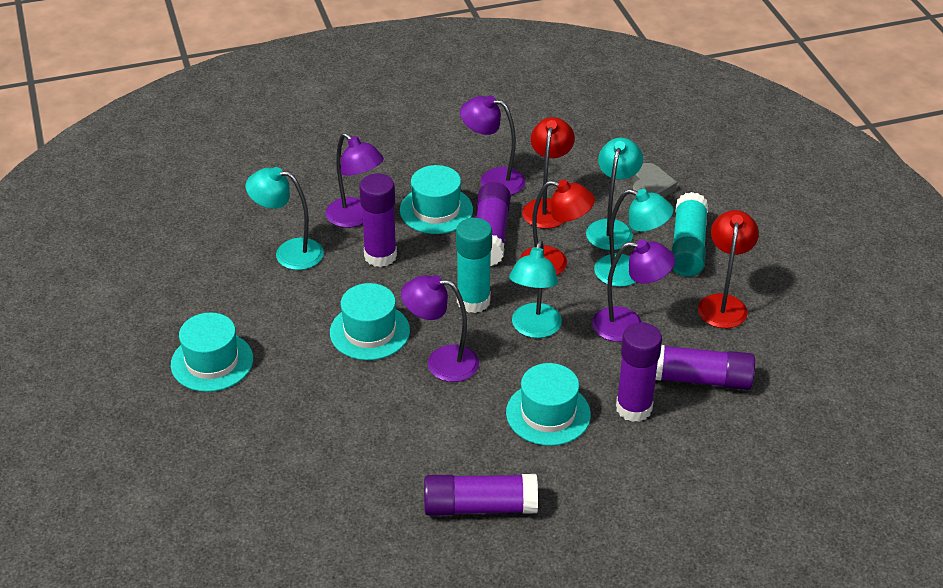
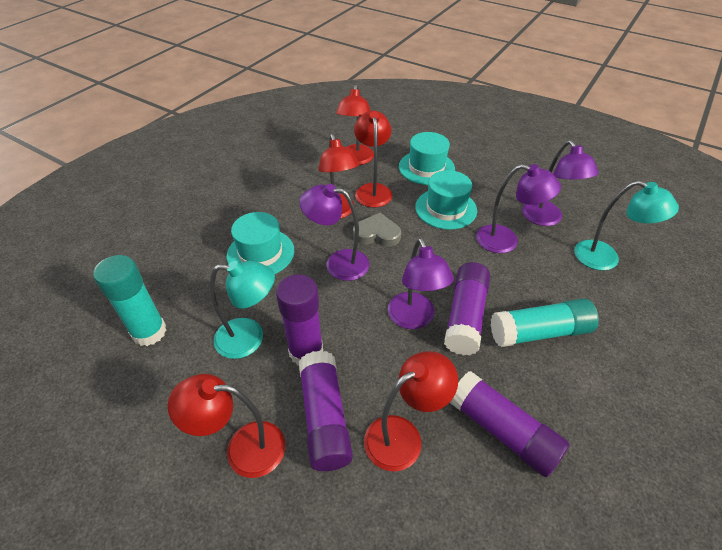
purple glue stick: 5 -> 4
red lamp: 3 -> 5
turquoise hat: 4 -> 3
turquoise lamp: 4 -> 2

